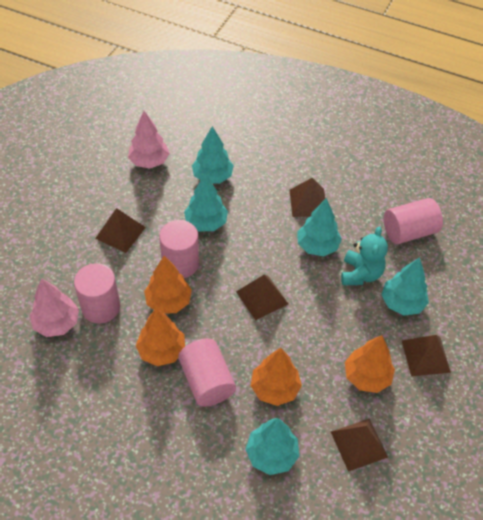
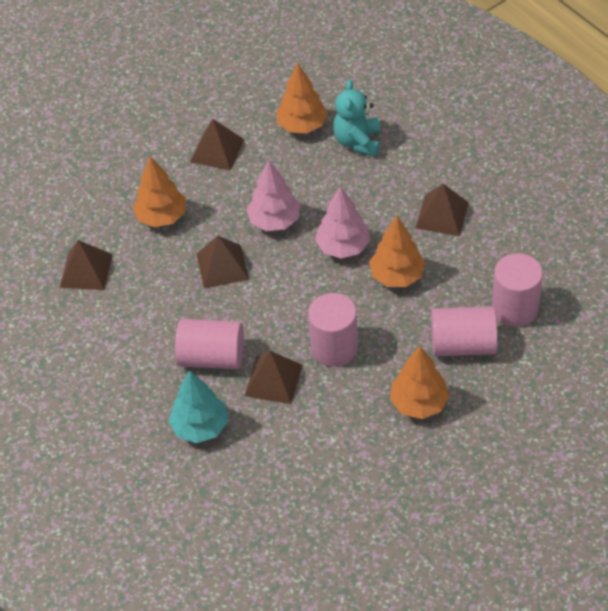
turquoise tree: 5 -> 1

